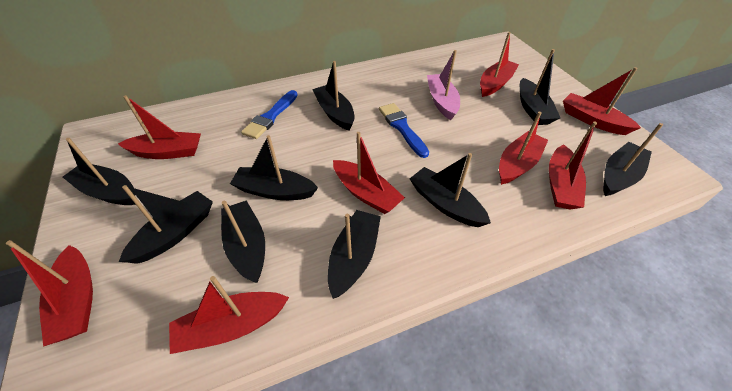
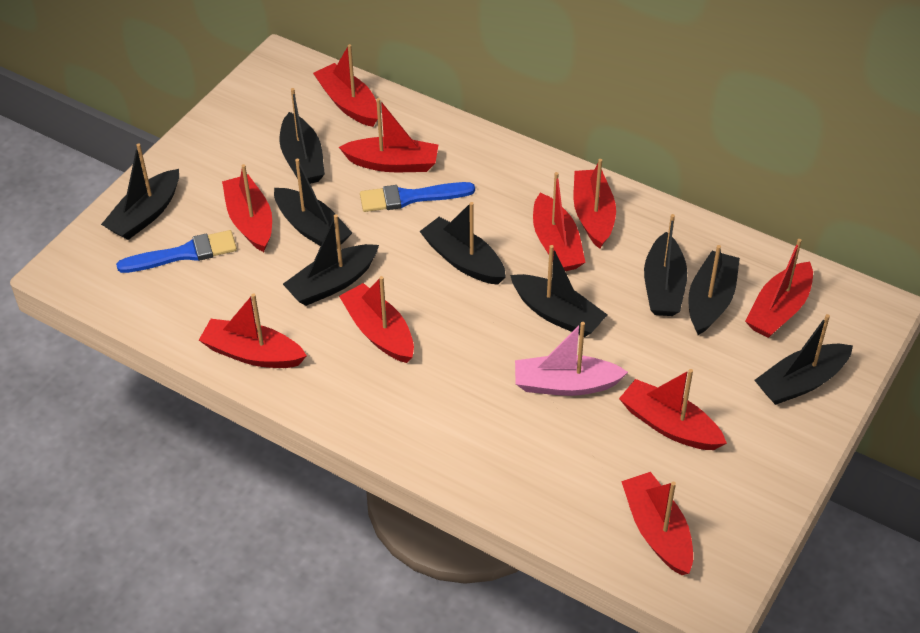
red boat: 8 -> 10

